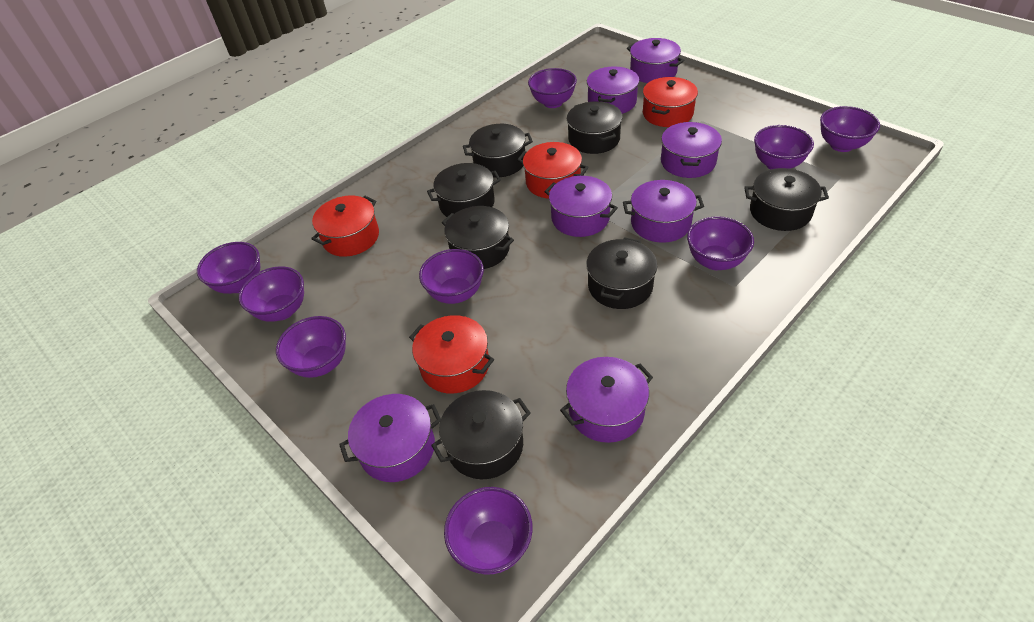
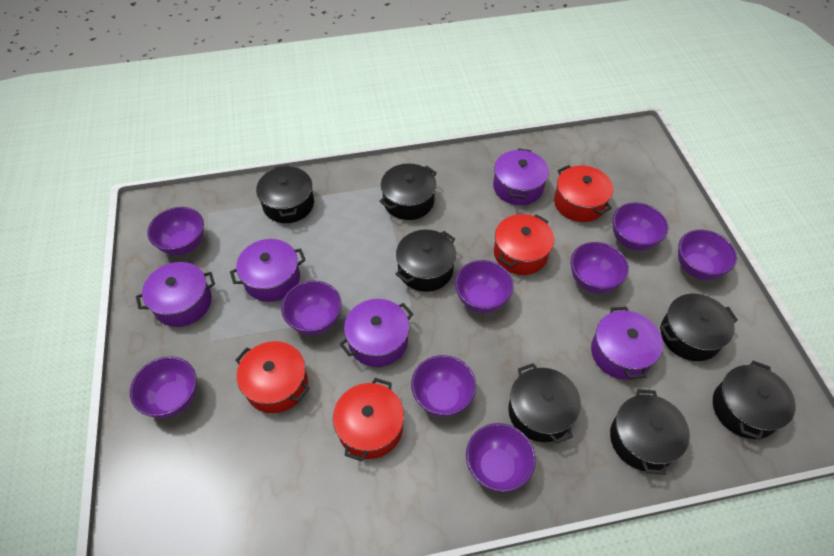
purple pot: 7 -> 5

